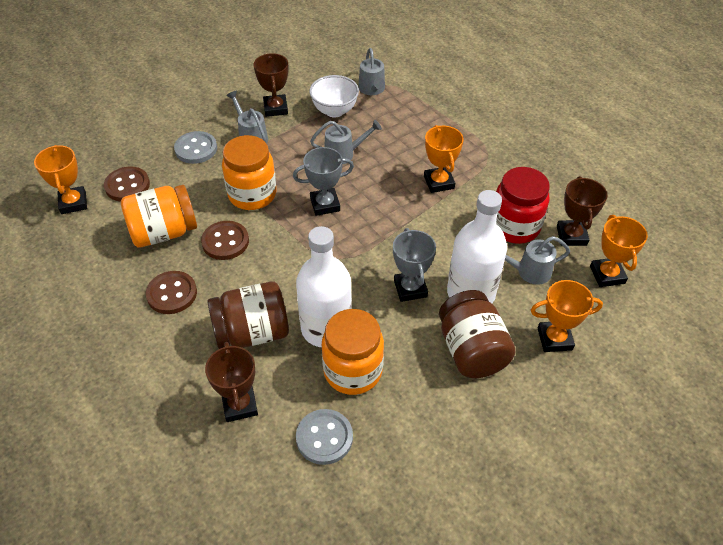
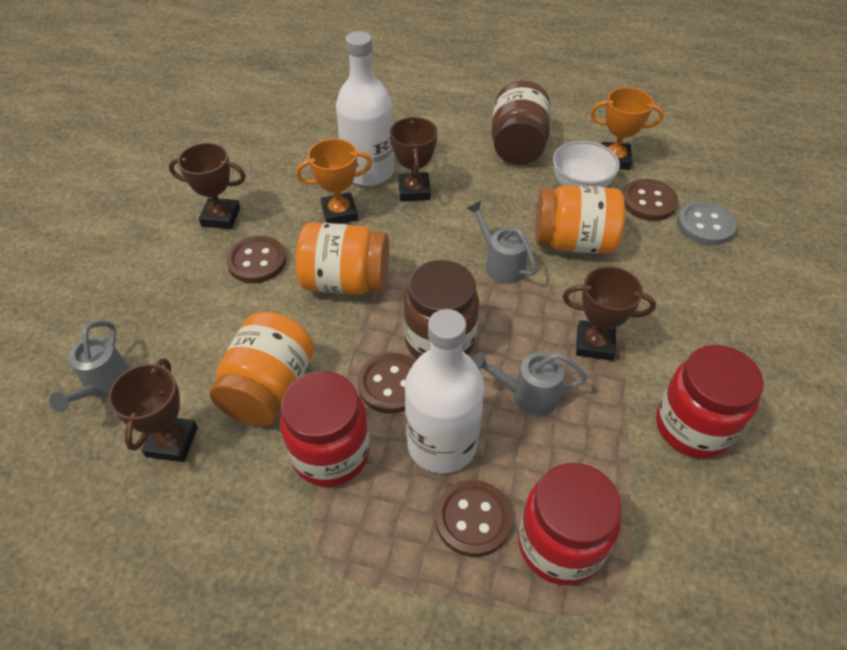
brown button: 3 -> 4
brown trophy: 3 -> 4
grey button: 2 -> 1
grey trophy: 2 -> 0
grey watering can: 4 -> 3
orange trophy: 4 -> 2
red jar: 1 -> 3

